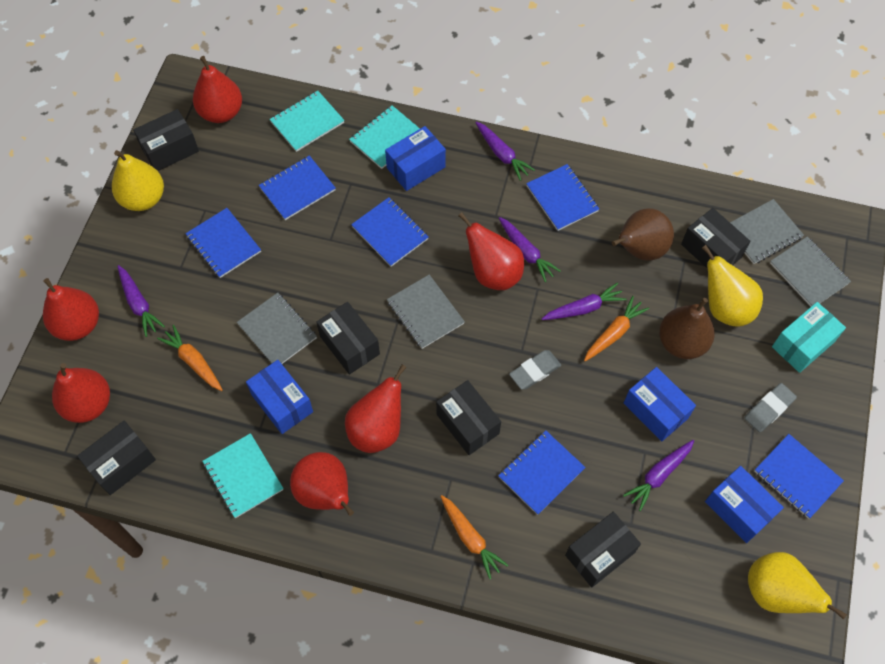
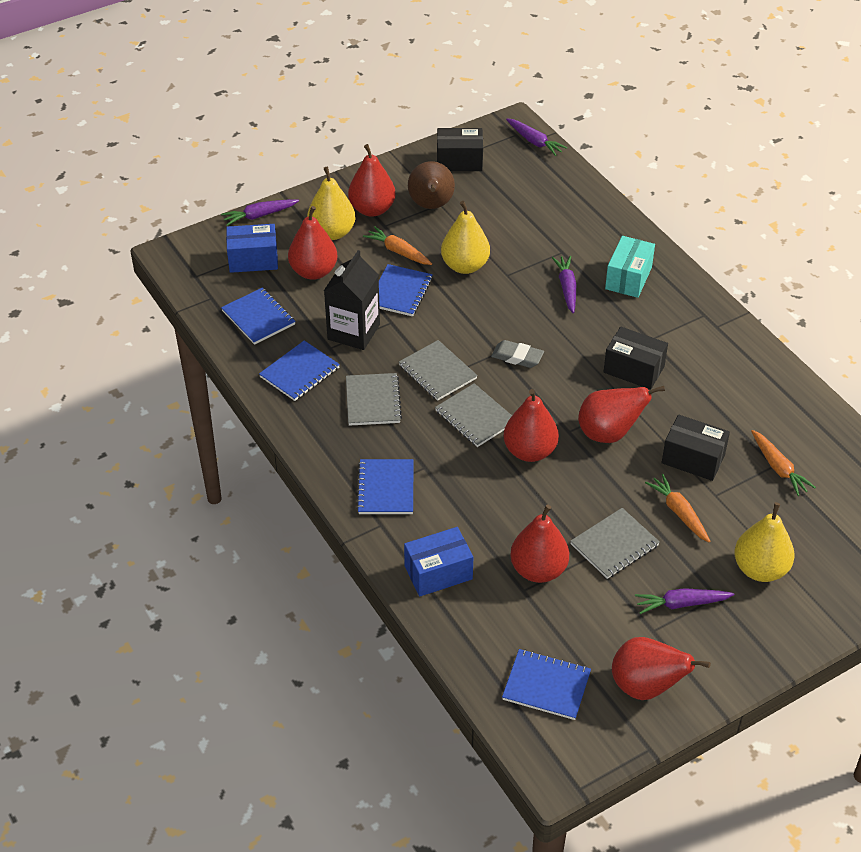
black box: 6 -> 3
black carton: 0 -> 1
blue box: 4 -> 2
blue notebook: 6 -> 5
brown pear: 2 -> 1
grey eraser: 2 -> 1
purple carrot: 5 -> 4
turquoise notebook: 3 -> 0

